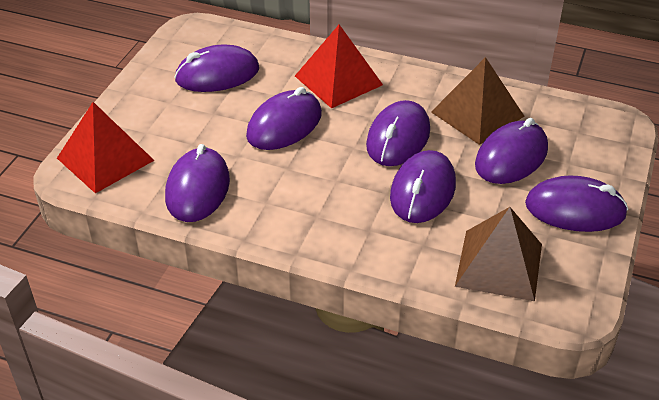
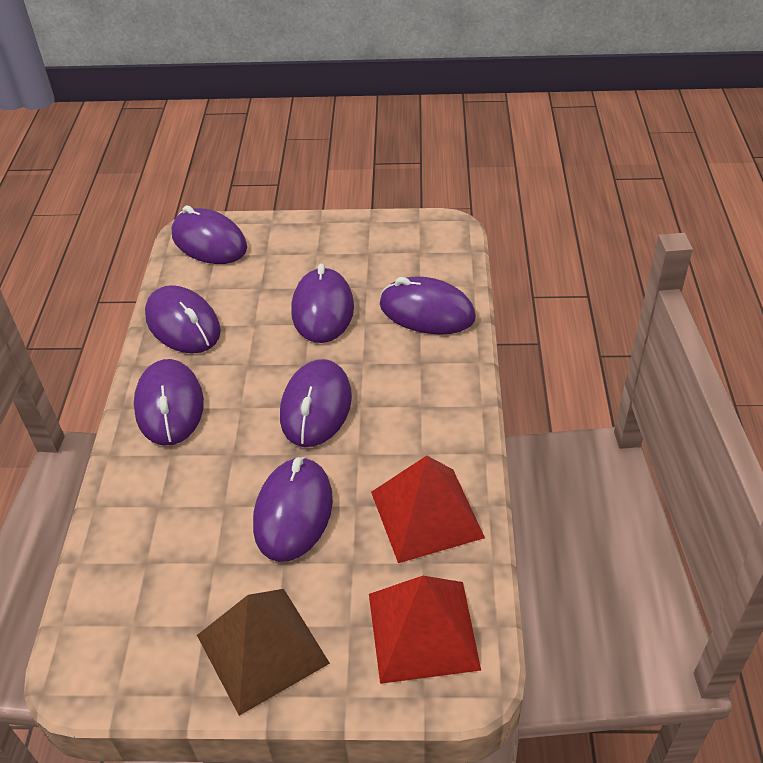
brown pyramid: 2 -> 1

